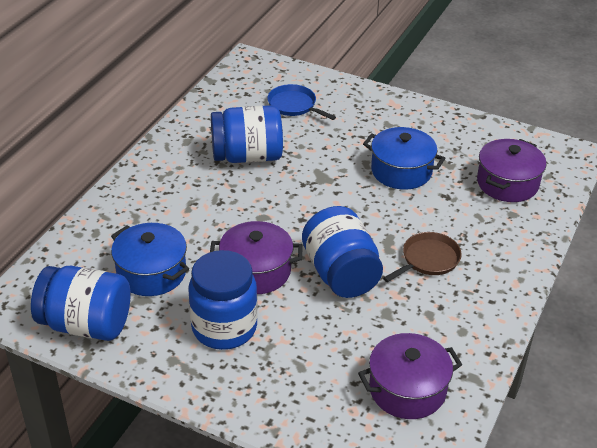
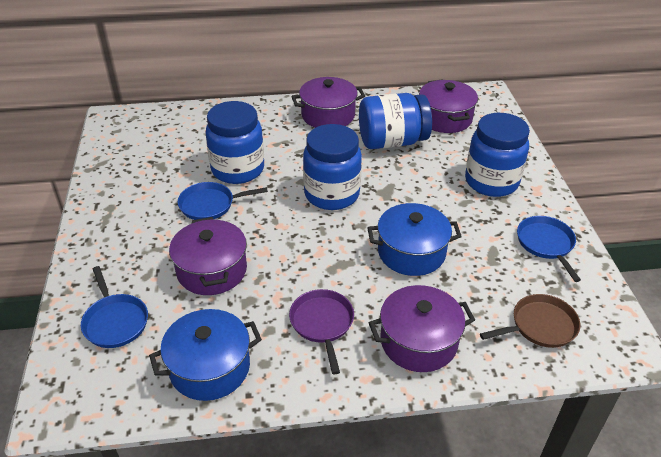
blue pan: 1 -> 3
purple pan: 0 -> 1
purple pot: 3 -> 4

